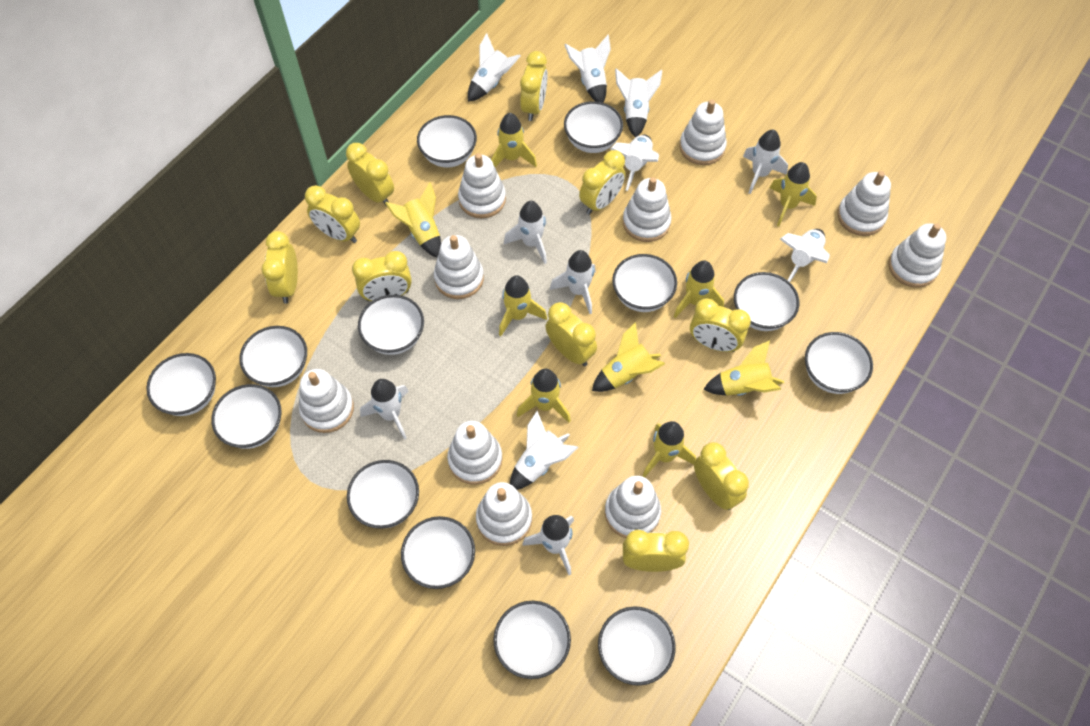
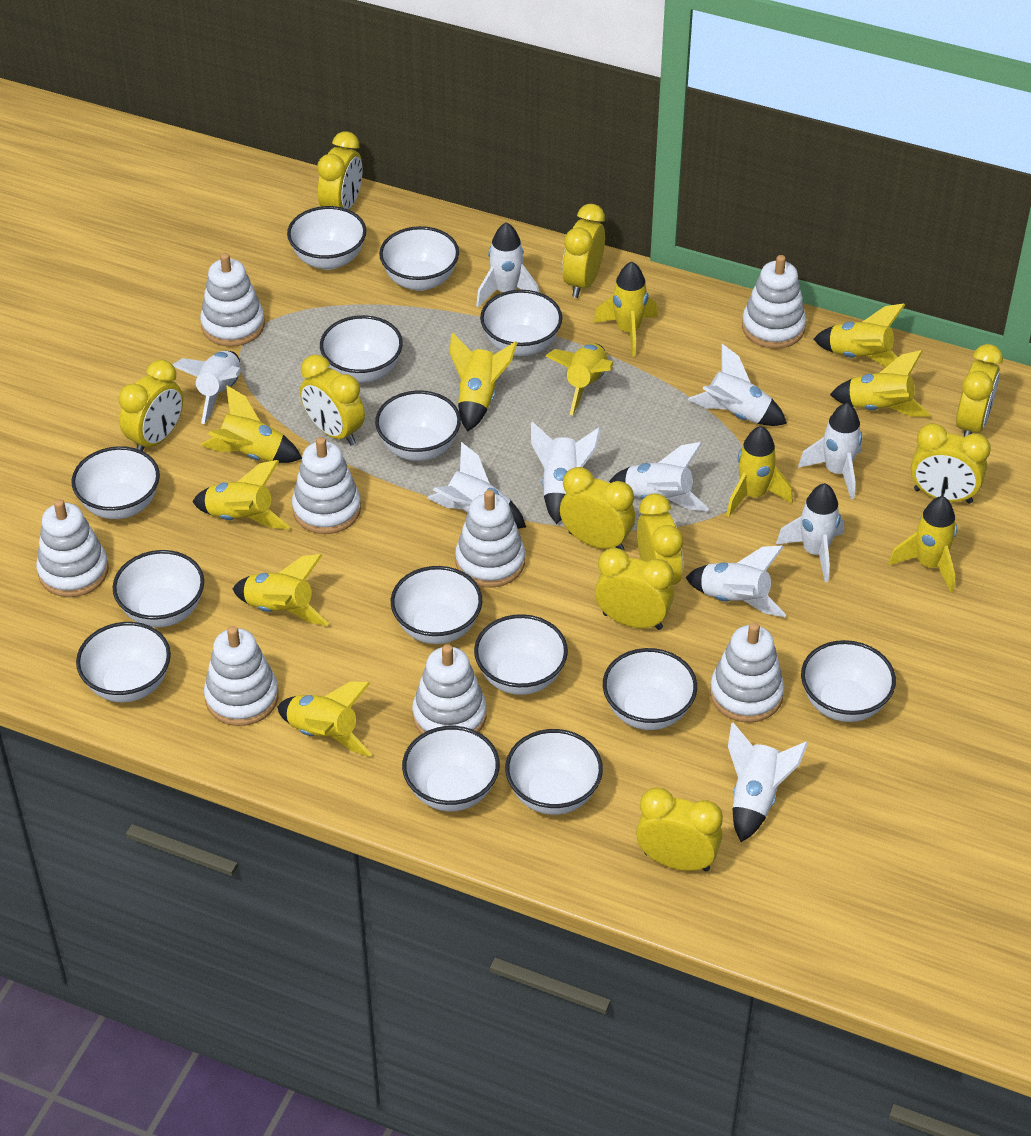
white bowl: 13 -> 14
white rocket: 11 -> 10
white stacking toy: 10 -> 8
yellow rocket: 9 -> 11

